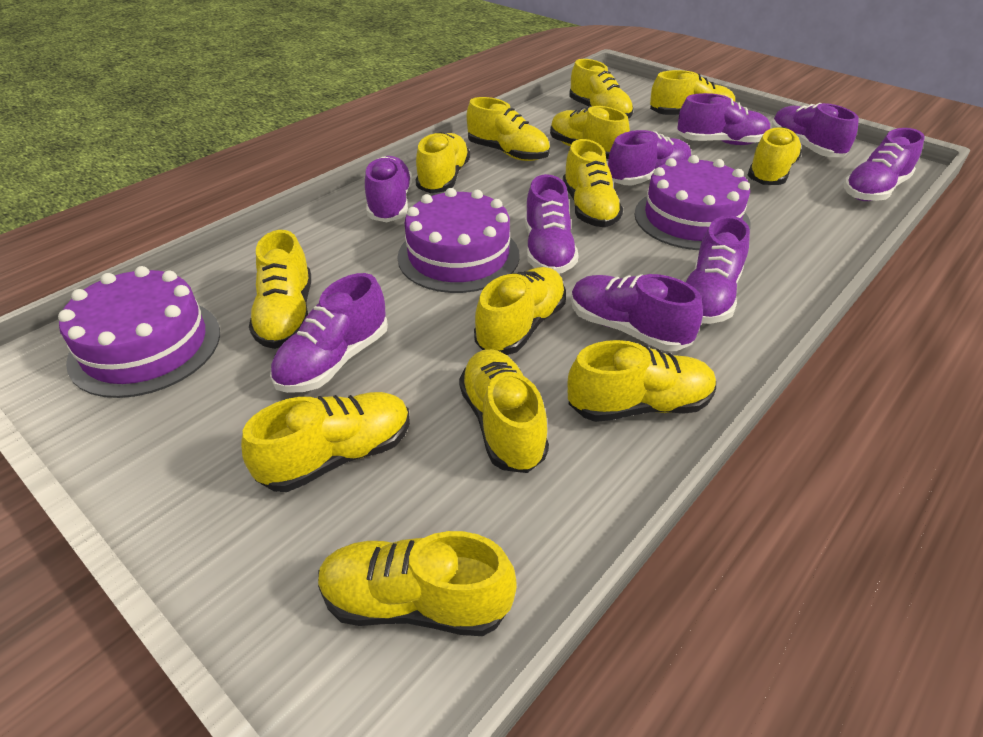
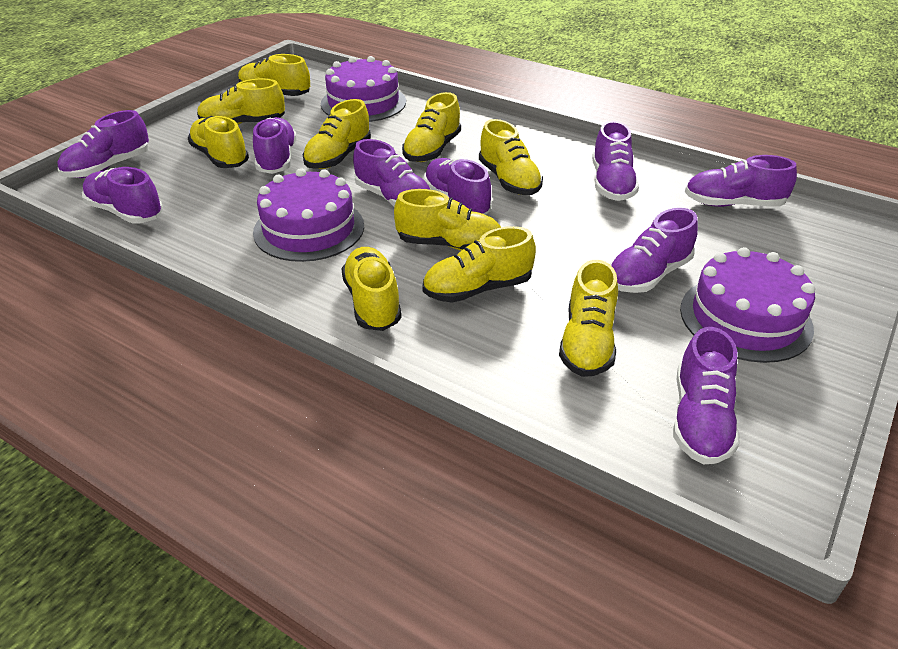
yellow shoe: 13 -> 10

